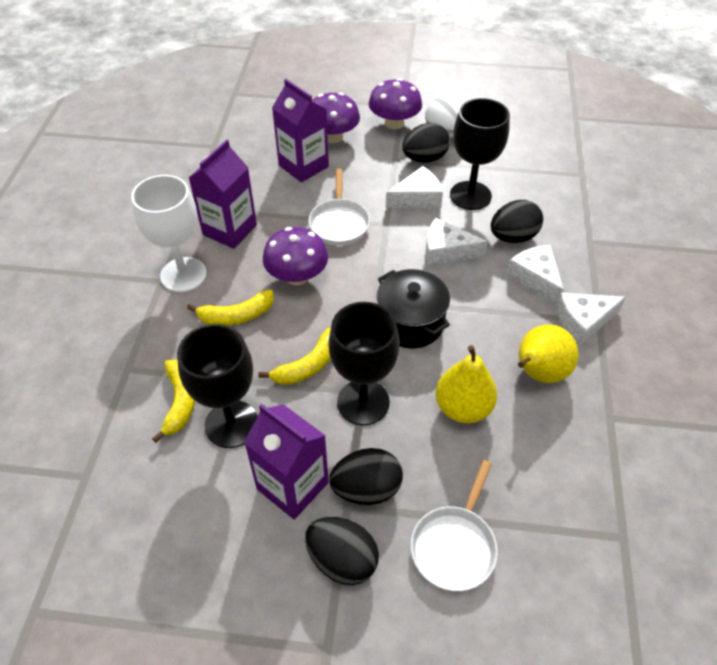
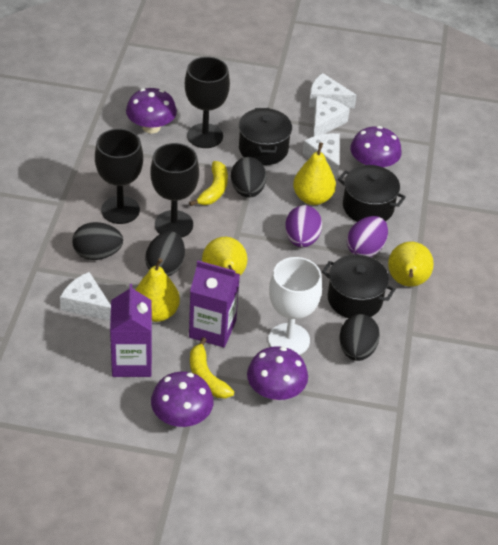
black pot: 1 -> 3
purple carton: 3 -> 2
purple egg: 0 -> 2
purple mushroom: 3 -> 4
white egg: 1 -> 0
white pan: 2 -> 0
yellow banana: 3 -> 2
yellow pear: 2 -> 4

